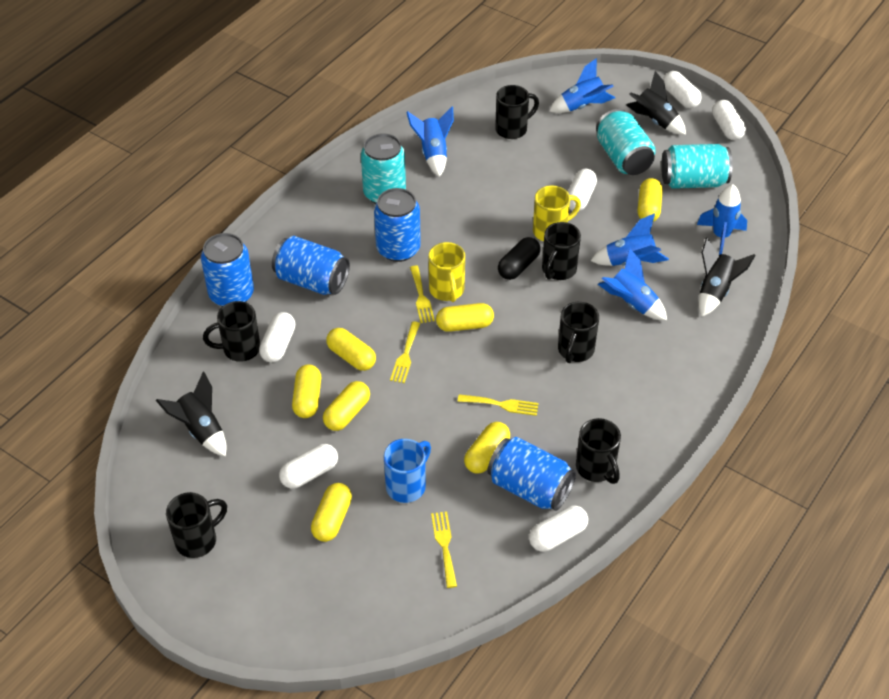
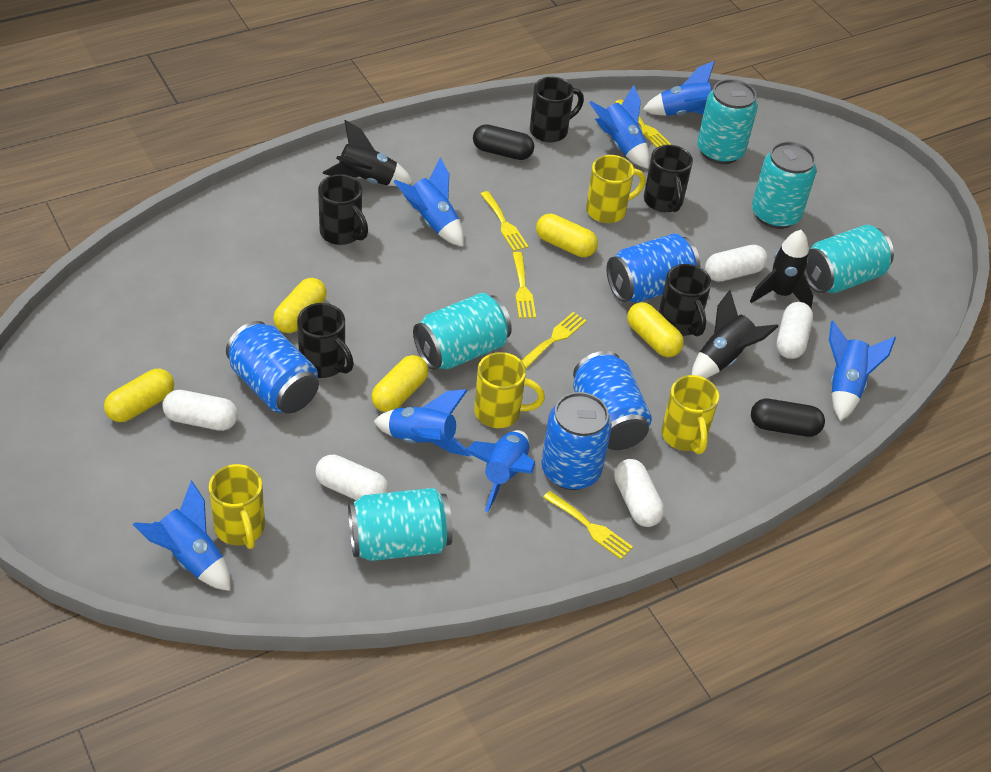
black capsule: 1 -> 2
black mug: 6 -> 5
blue mug: 1 -> 0
blue rocket: 5 -> 7
turquoise can: 3 -> 5
white capsule: 6 -> 5
yellow capsule: 7 -> 5
yellow fork: 4 -> 5
yellow mug: 2 -> 4

